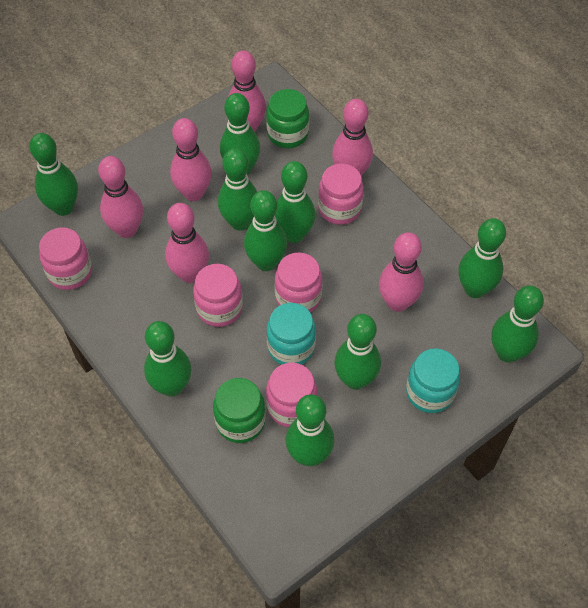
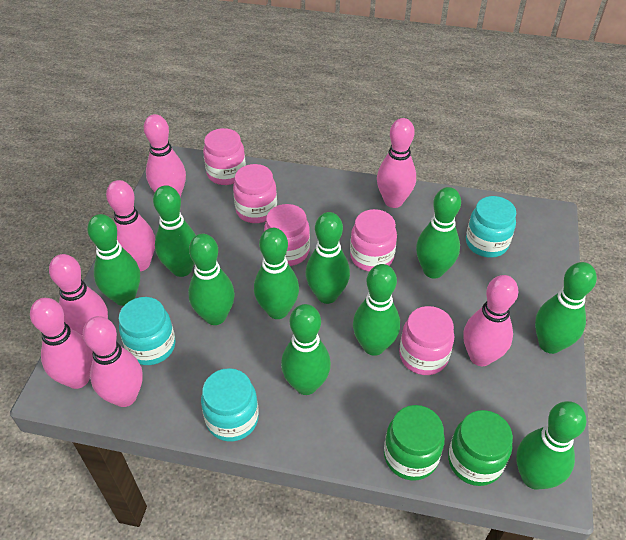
pink bowling pin: 6 -> 7
turquoise jar: 2 -> 3

